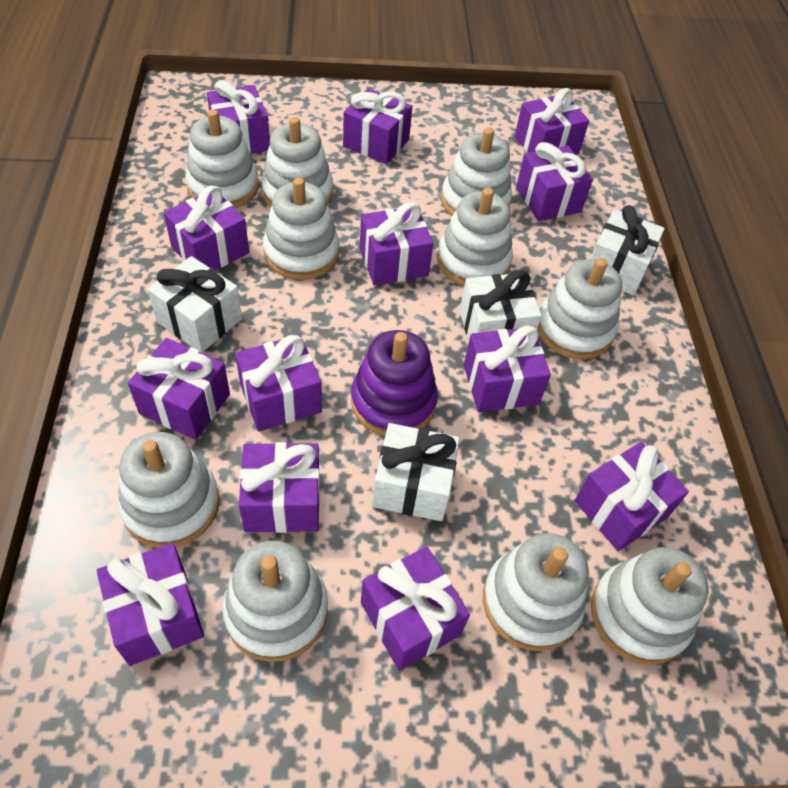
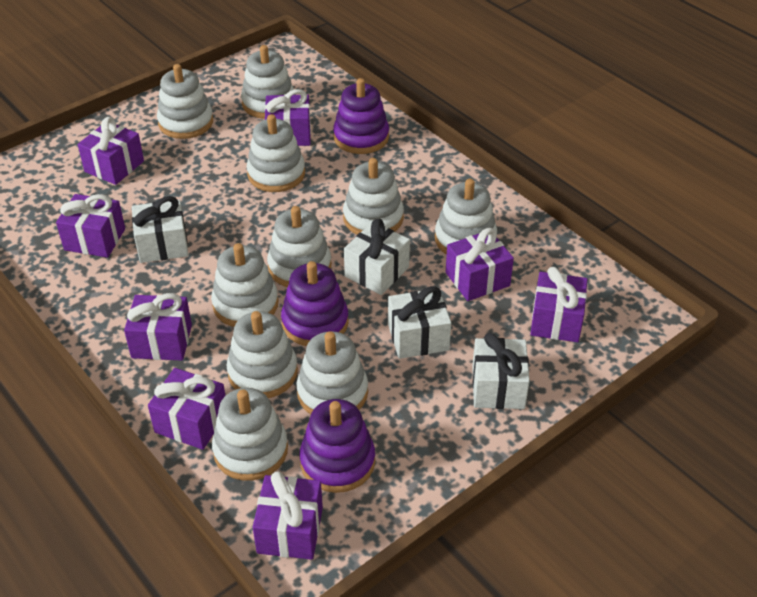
purple gift: 13 -> 8
purple stacking toy: 1 -> 3

